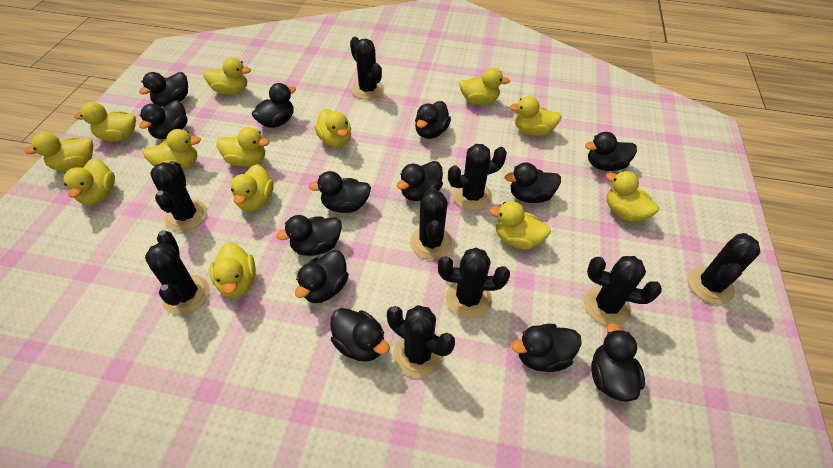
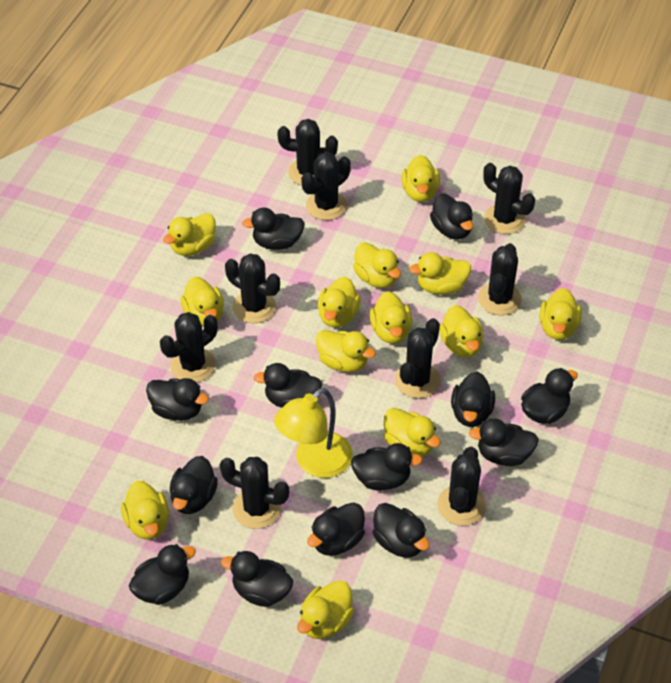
yellow lamp: 0 -> 1

